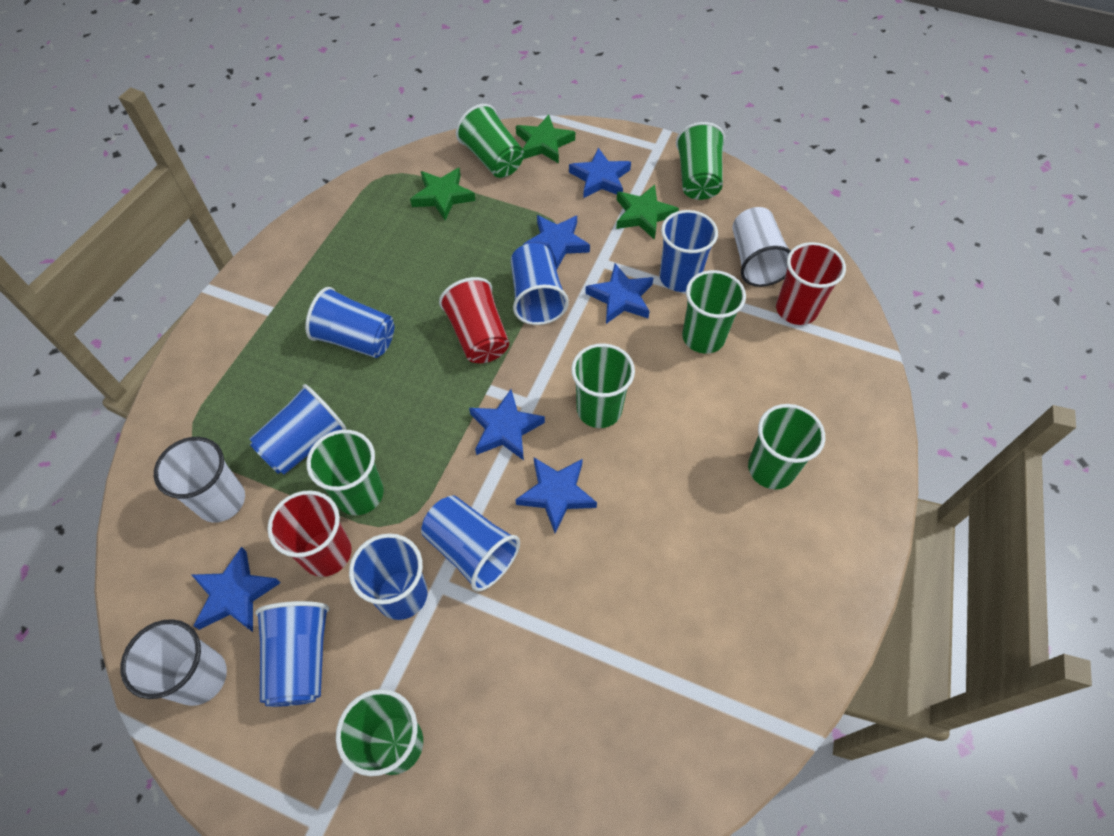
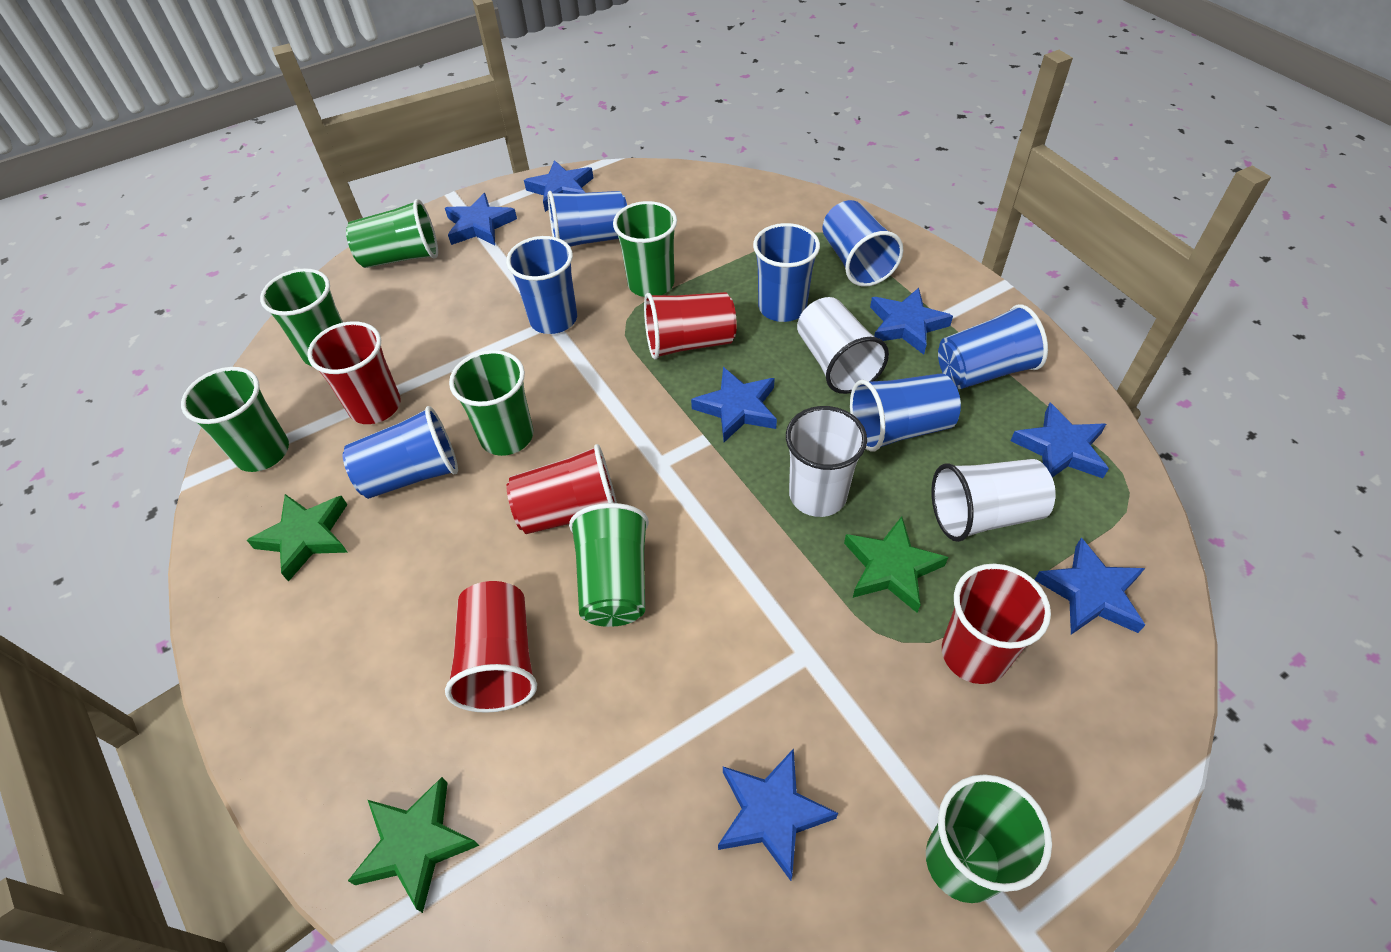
blue star: 6 -> 7
red cup: 3 -> 5

